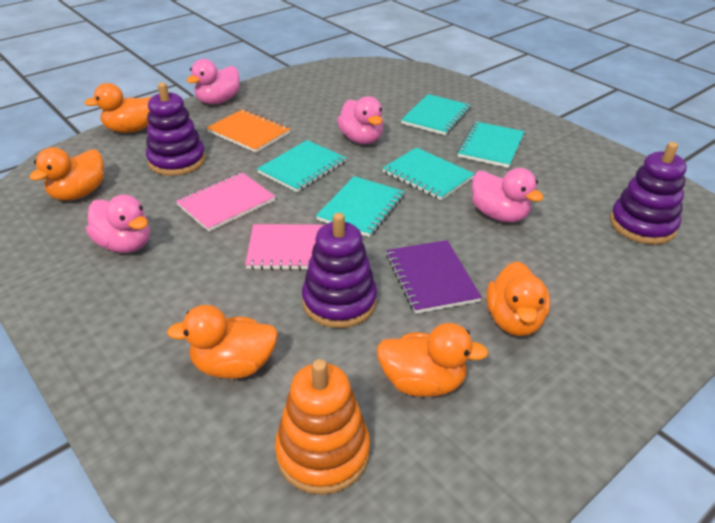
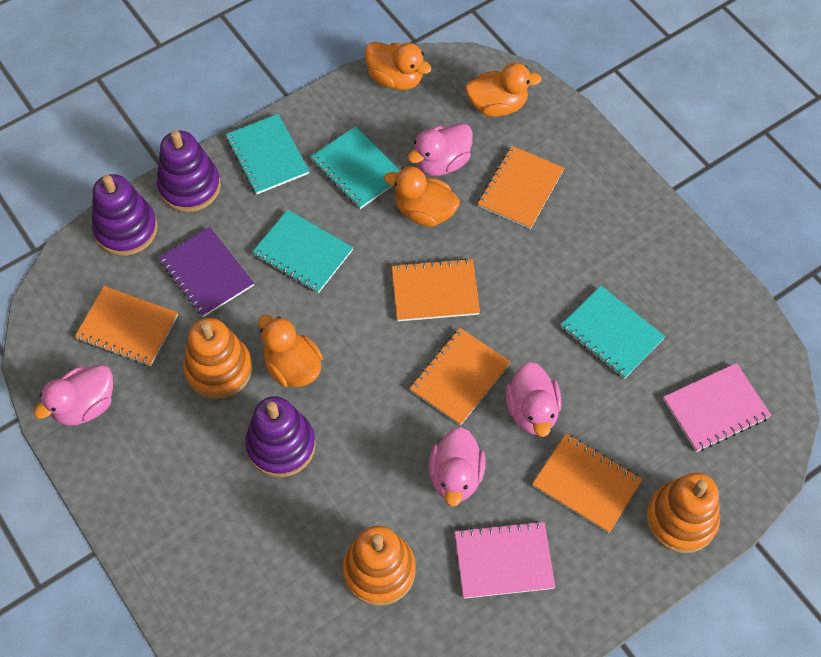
orange duck: 5 -> 4
orange notebook: 1 -> 5
orange stacking toy: 1 -> 3
turquoise notebook: 5 -> 4

